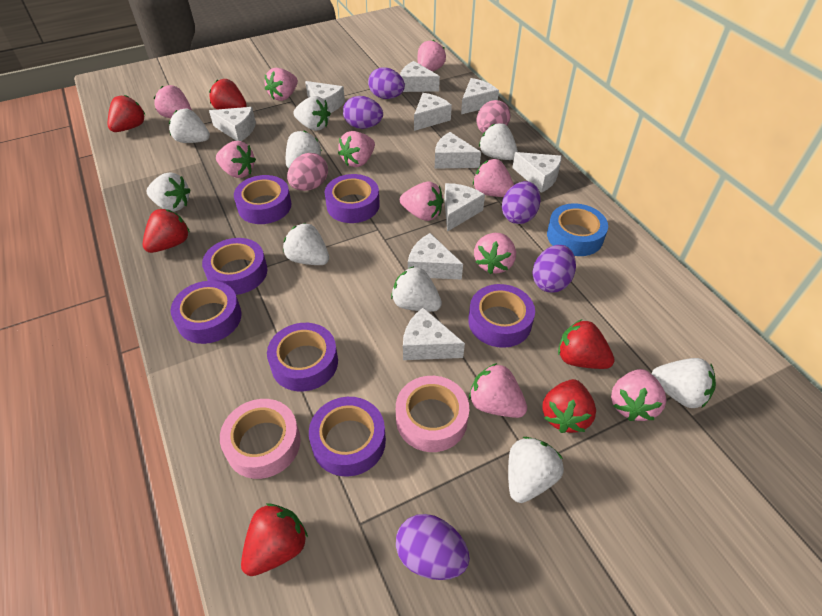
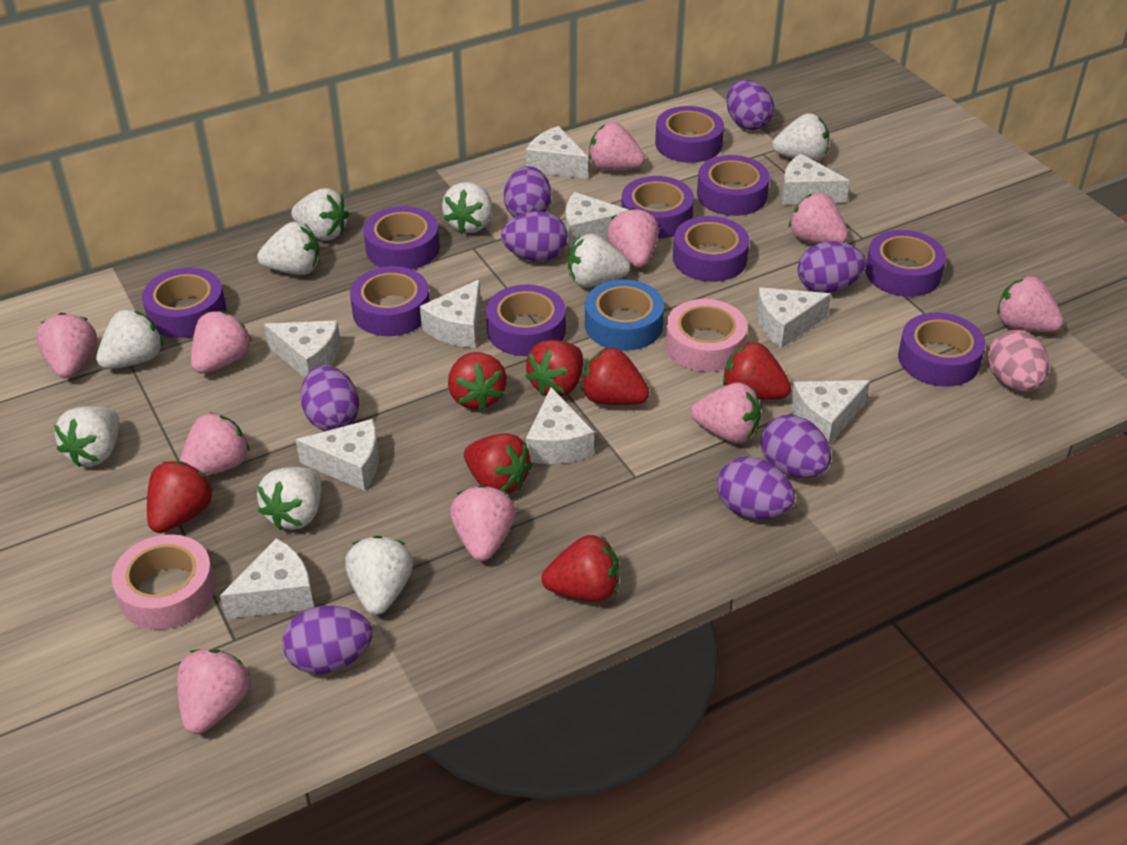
pink egg: 2 -> 1
purple egg: 5 -> 8
purple tape: 7 -> 10
red strawberry: 6 -> 7

